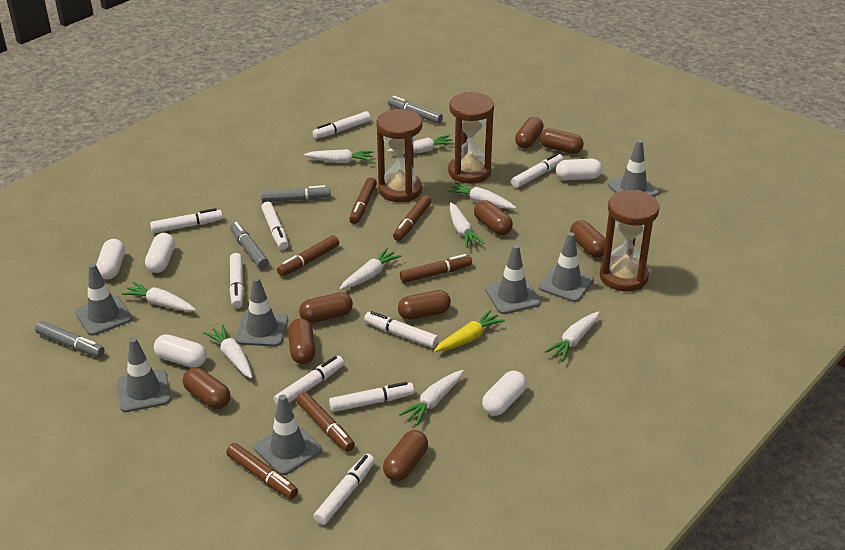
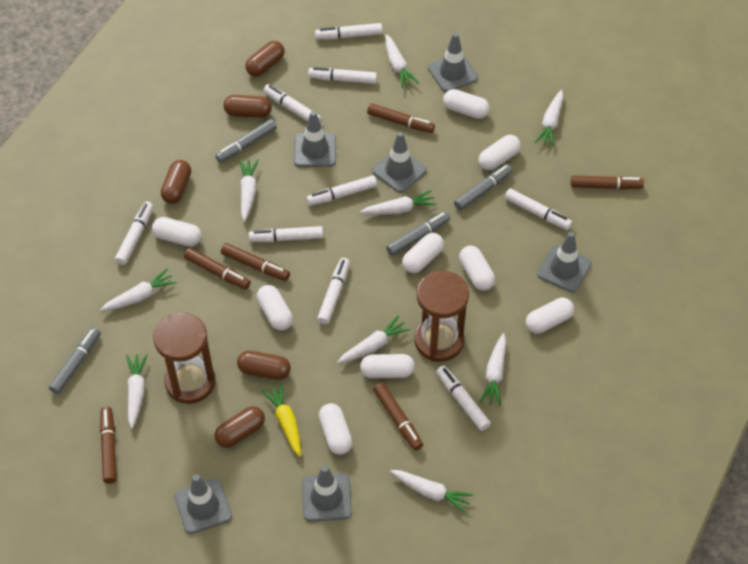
brown capsule: 9 -> 5
brown hourglass: 3 -> 2
grey traffic cone: 7 -> 6
white capsule: 5 -> 9

